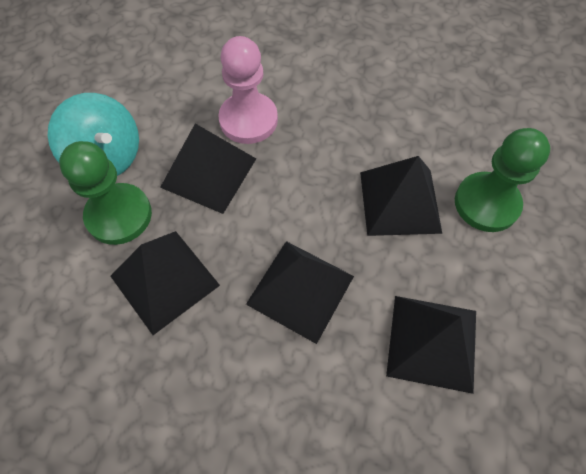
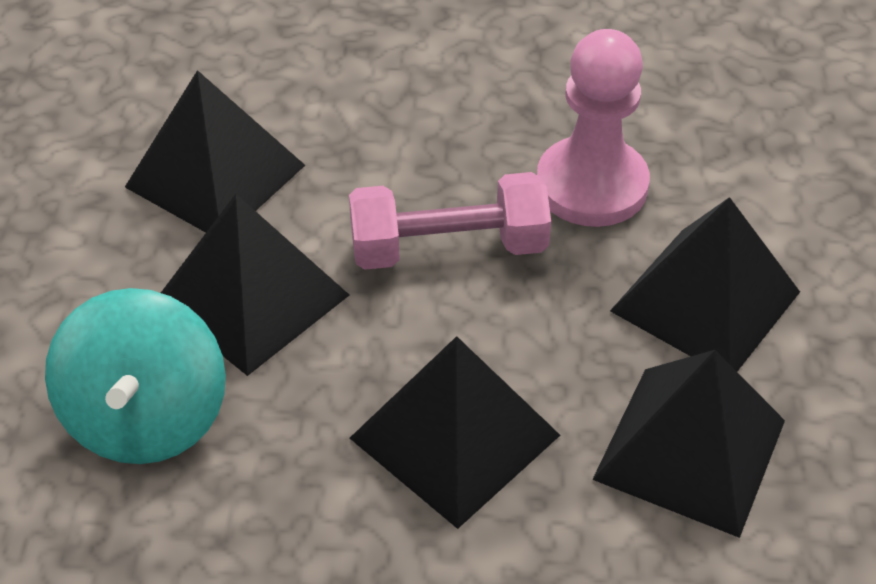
green pawn: 2 -> 0
pink dumbbell: 0 -> 1

